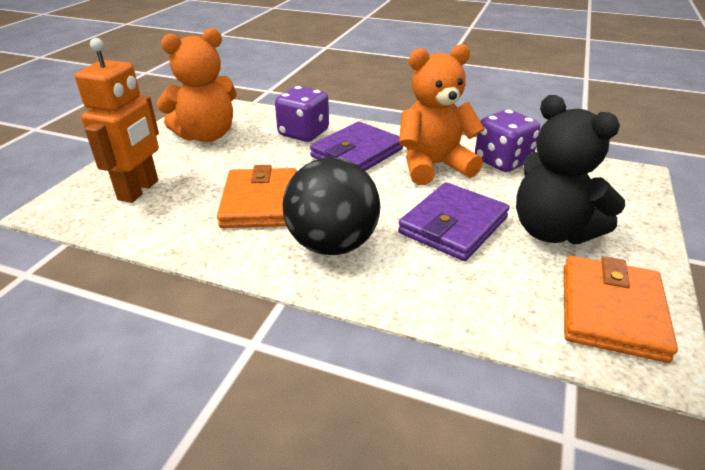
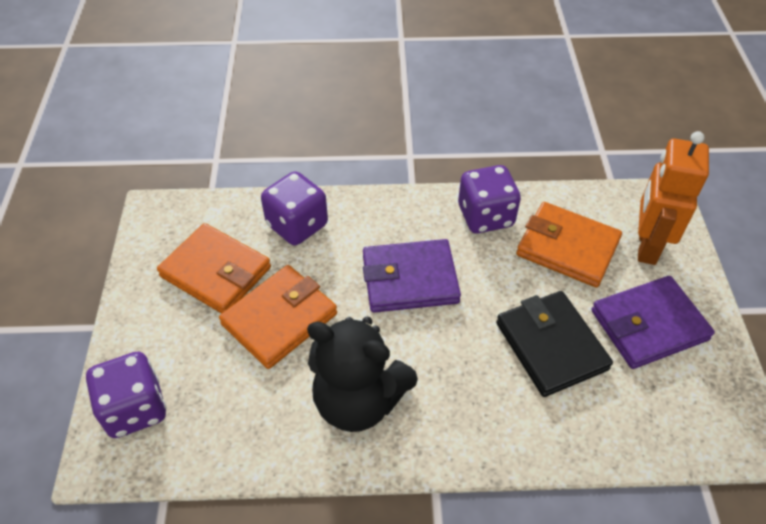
black ball: 1 -> 0
black wallet: 0 -> 1
orange teddy bear: 2 -> 0
orange wallet: 2 -> 3
purple dice: 2 -> 3

